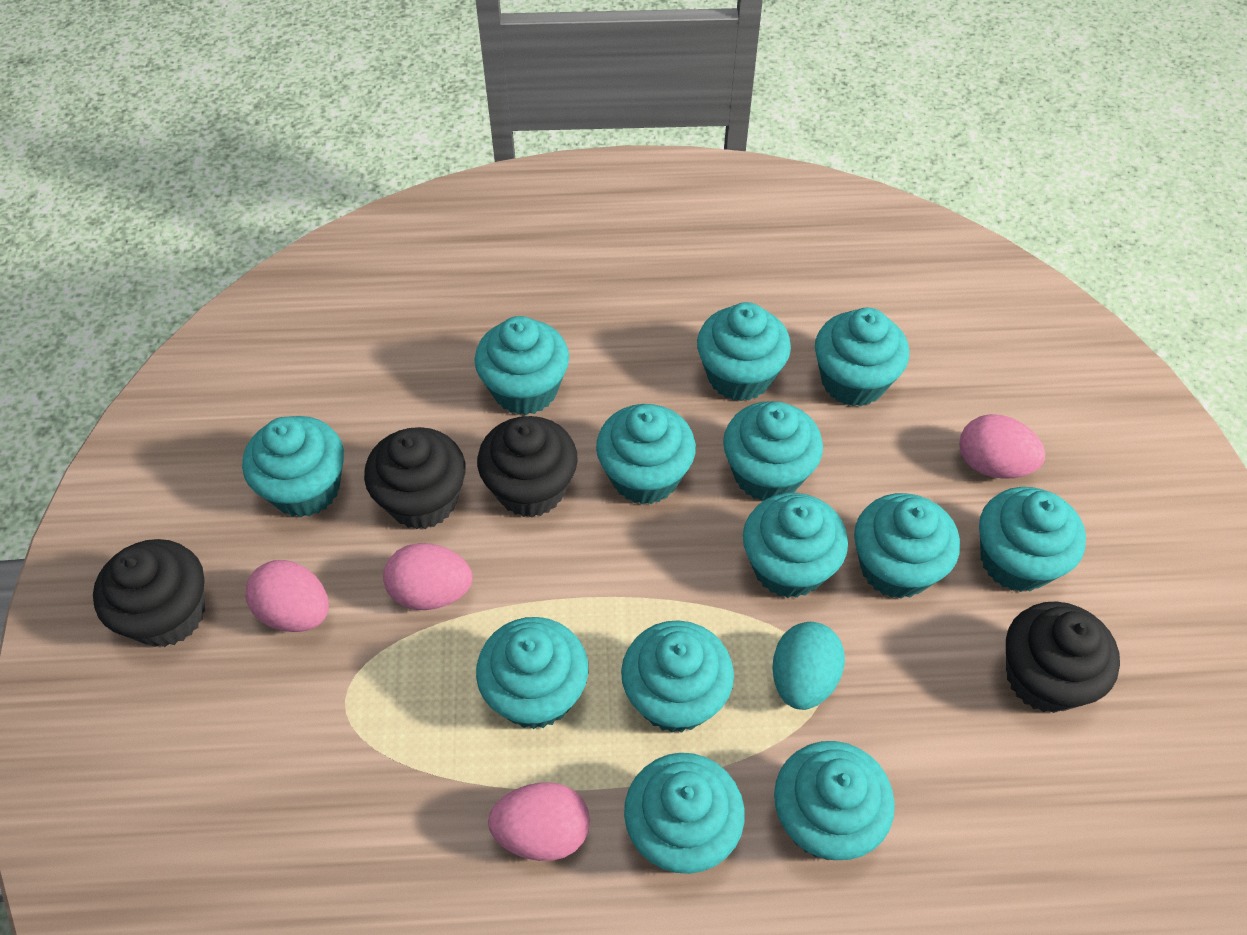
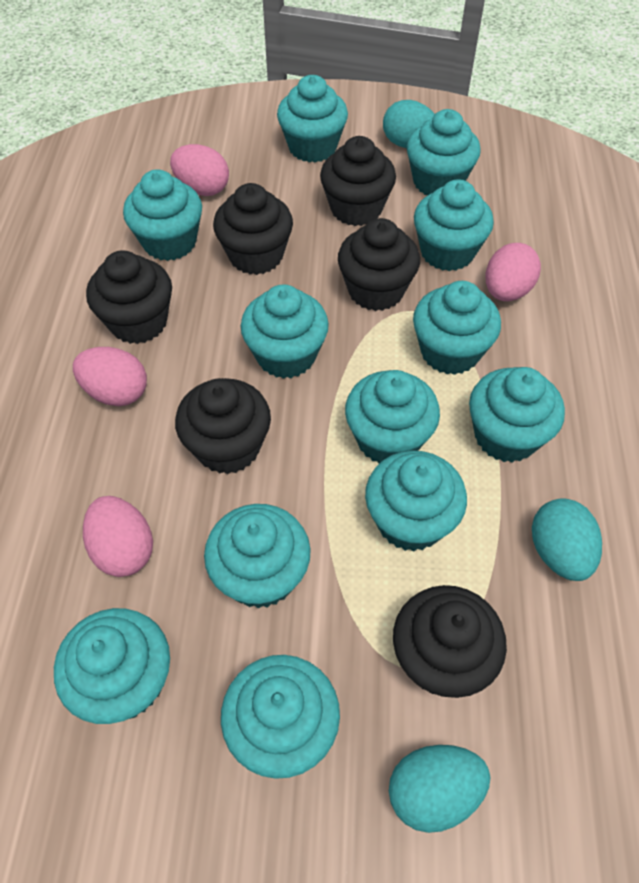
black cupcake: 4 -> 6
turquoise cupcake: 13 -> 12
turquoise egg: 1 -> 3

